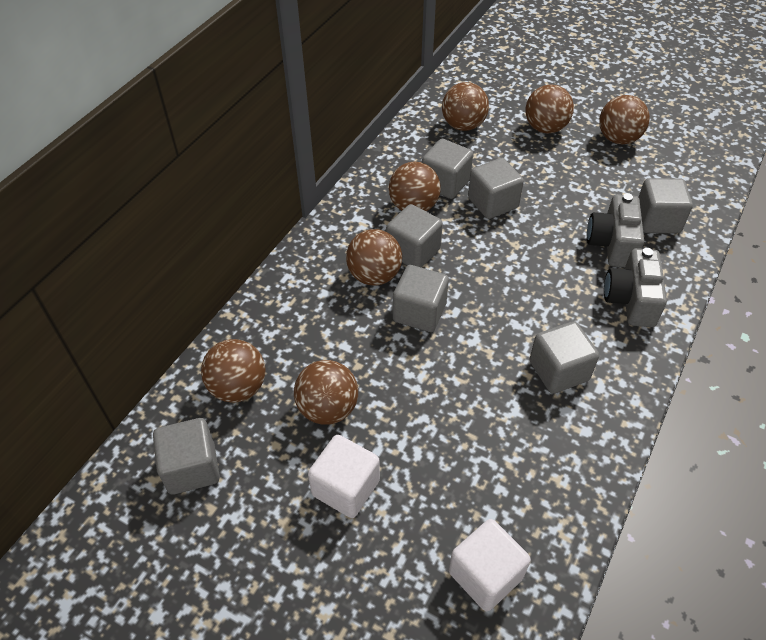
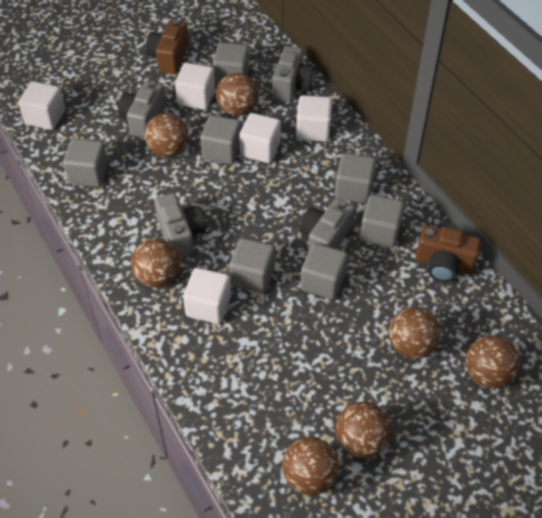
brown camera: 0 -> 2
grey camera: 2 -> 4
white cube: 2 -> 5

